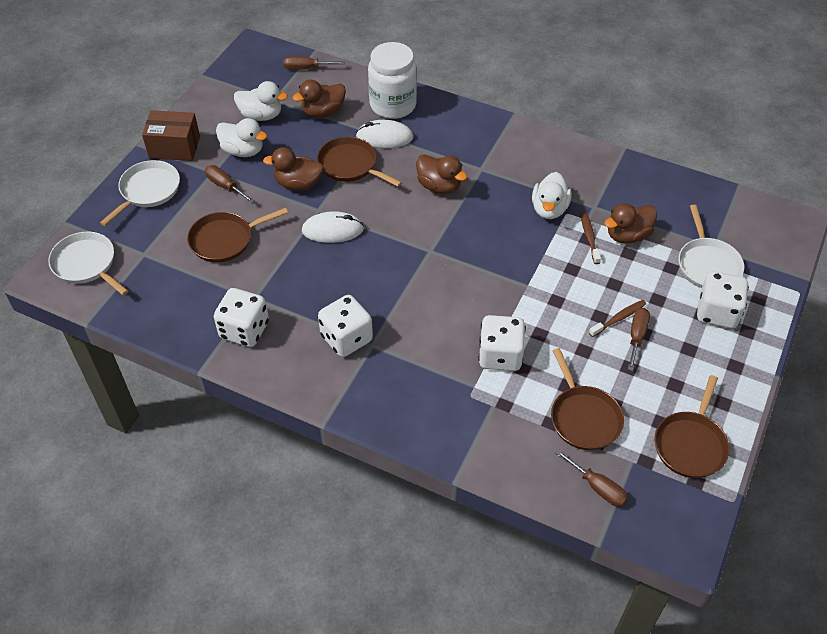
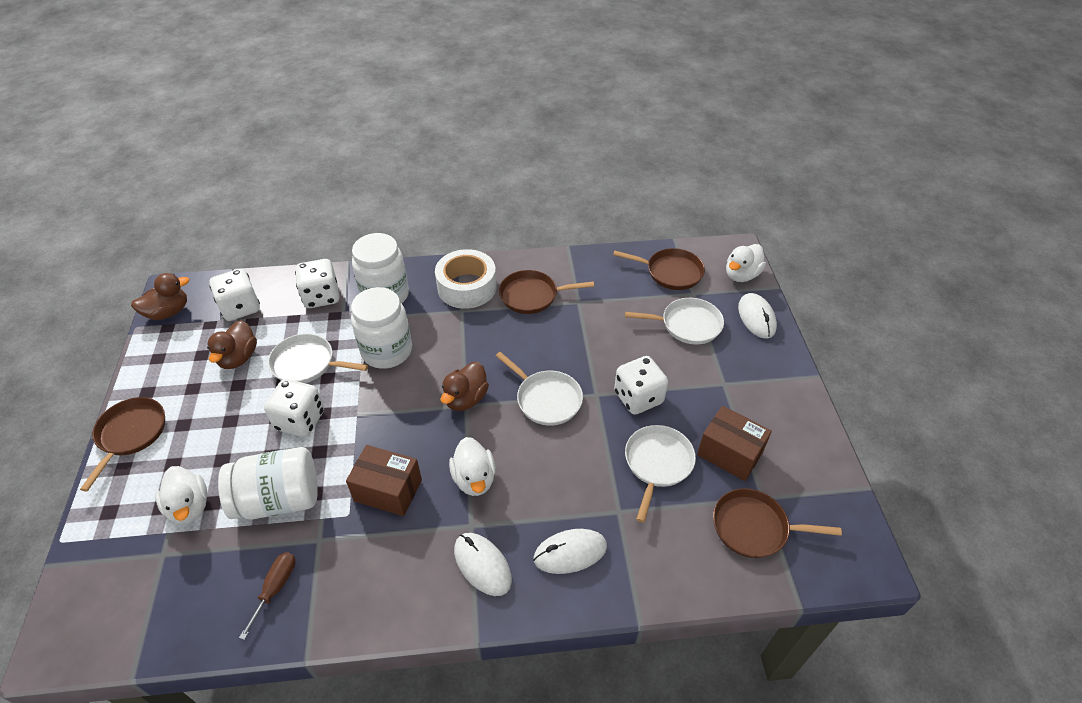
brown box: 1 -> 2
brown duck: 4 -> 3
brown screwdriver: 4 -> 1
brown toothbrush: 2 -> 0
white jar: 1 -> 3
white mouse: 2 -> 3
white pan: 3 -> 4
white tape: 0 -> 1

